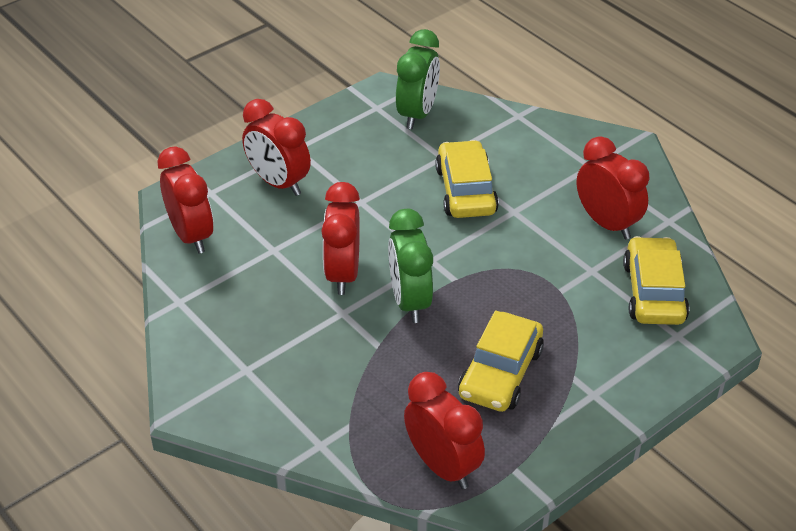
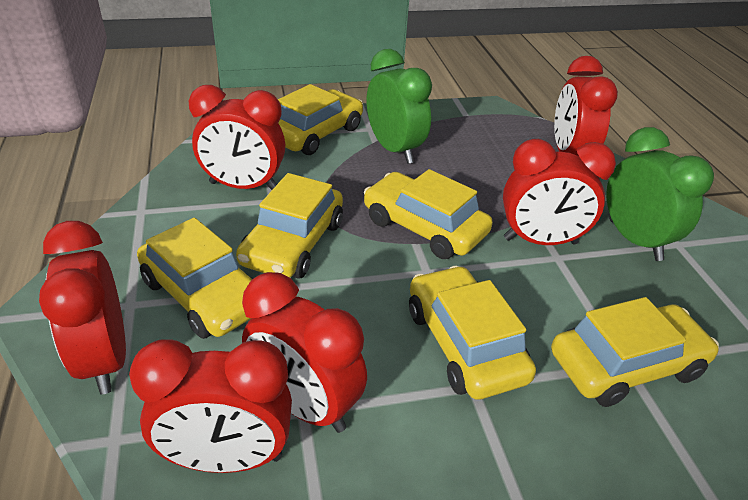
red clock: 5 -> 6
yellow car: 3 -> 6

